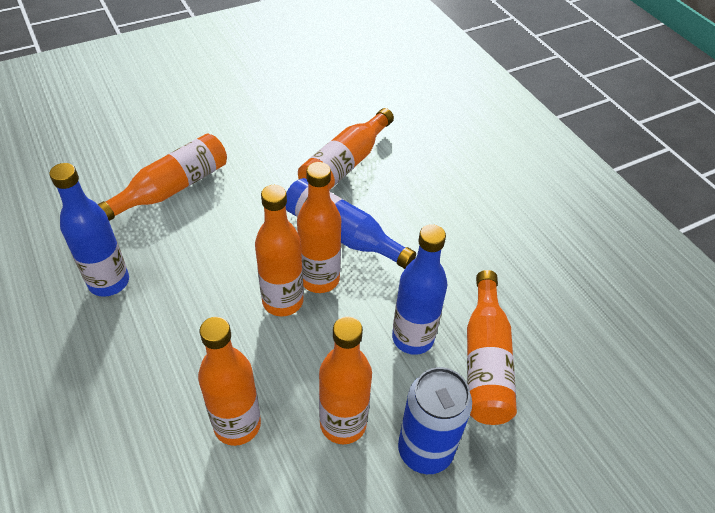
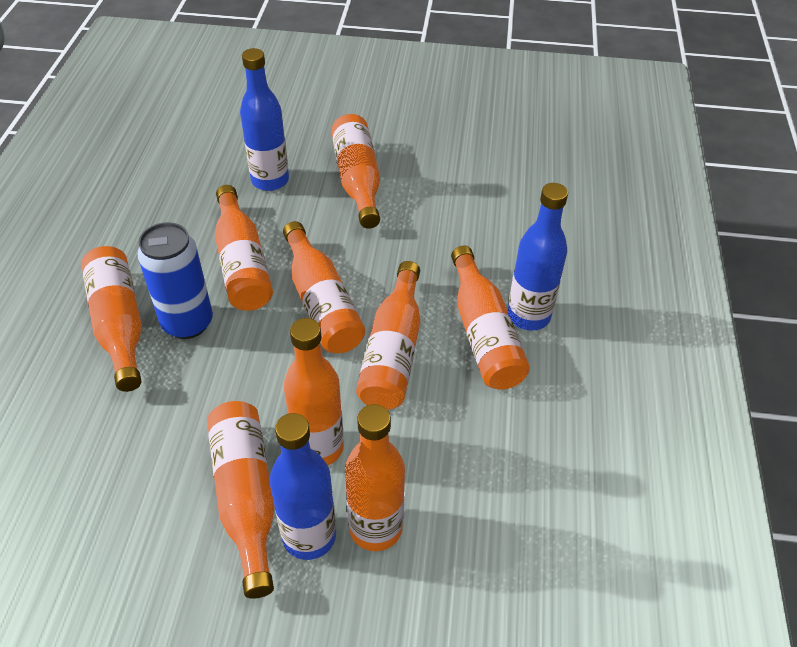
orange bottle: 7 -> 9

